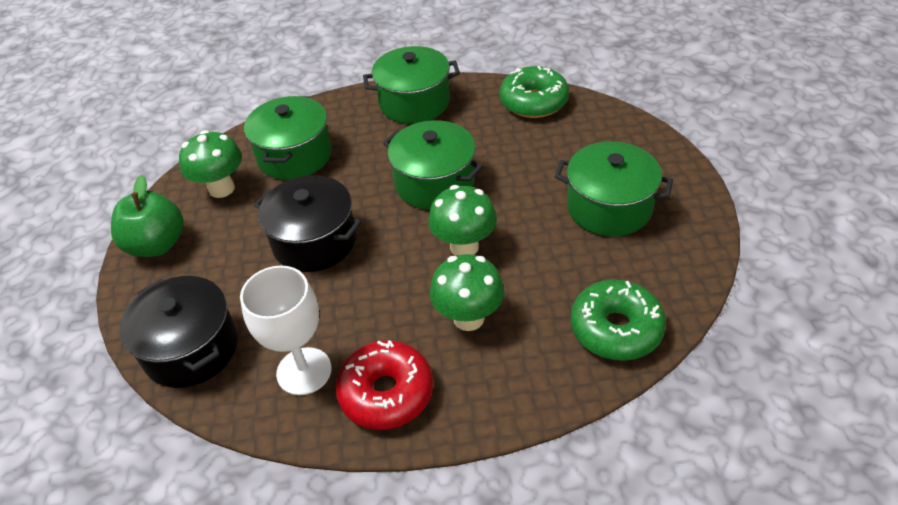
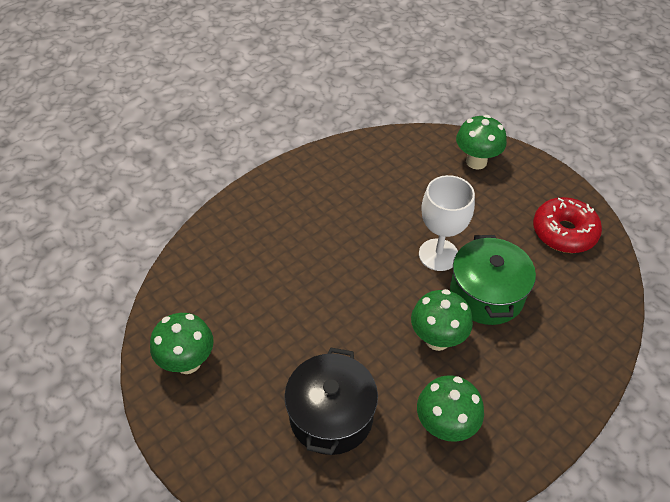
black pot: 2 -> 1
green apple: 1 -> 0
green donut: 2 -> 0
green mushroom: 3 -> 4
green pot: 4 -> 1

